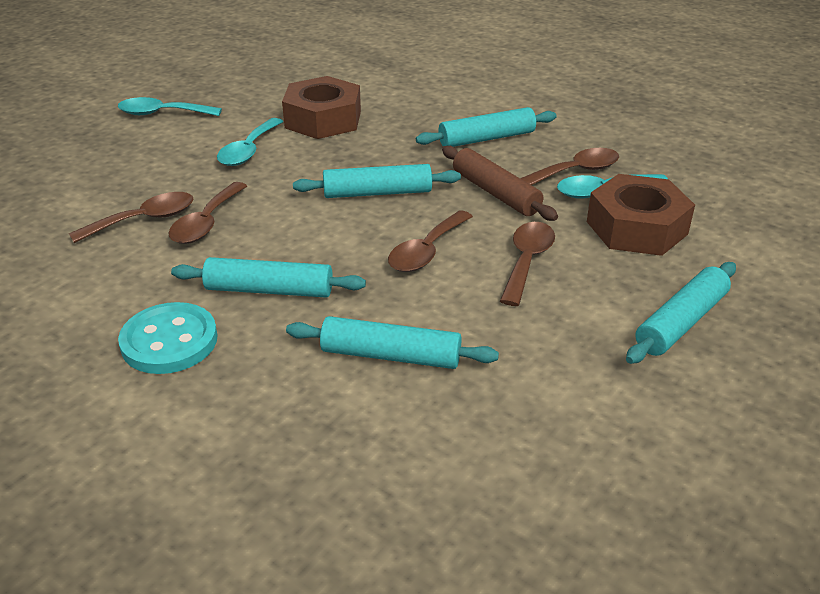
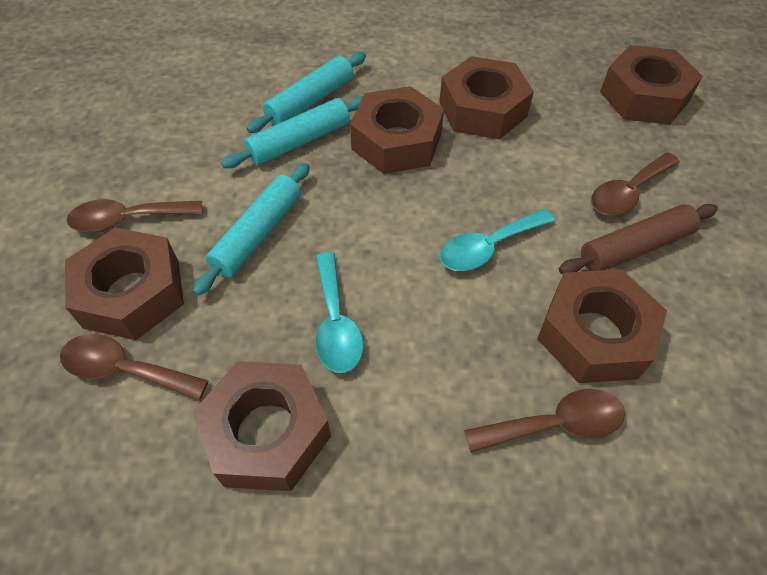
brown nut: 2 -> 6
brown spoon: 5 -> 4
turquoise button: 1 -> 0
turquoise rolling pin: 5 -> 3
turquoise spoon: 3 -> 2

